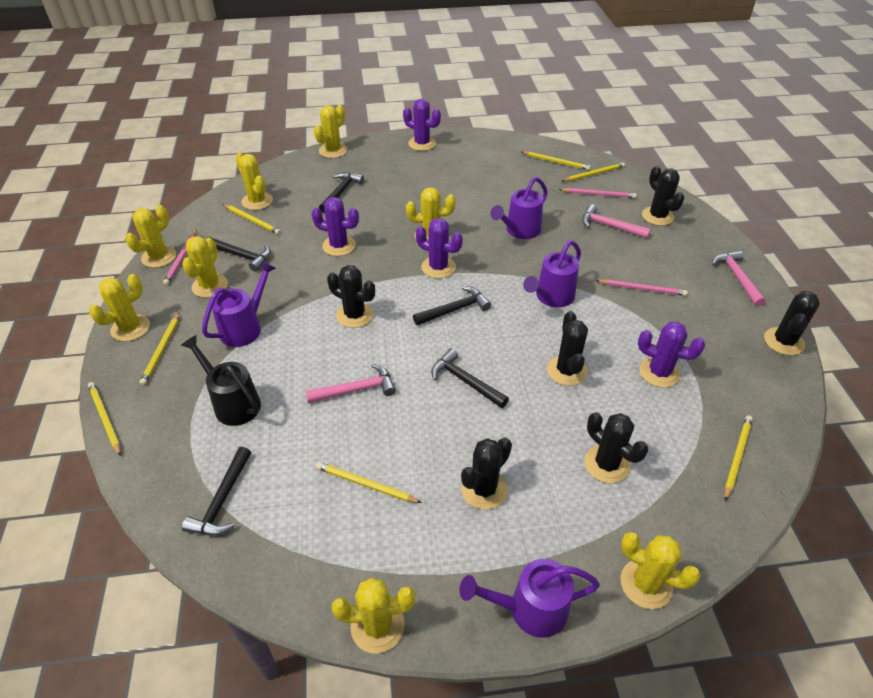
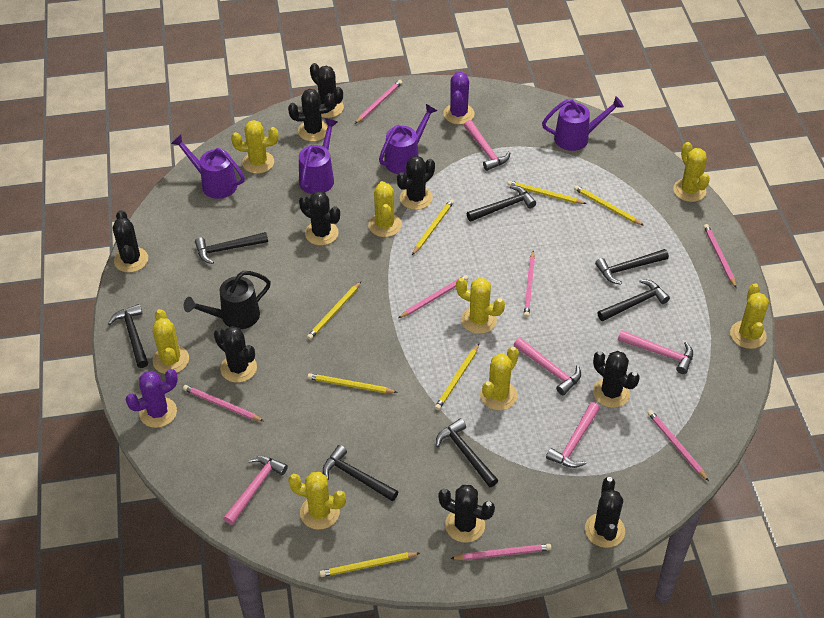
black cactus: 6 -> 9
black hammer: 5 -> 7
pink hammer: 3 -> 5
pink pencil: 3 -> 7
purple cactus: 4 -> 2

